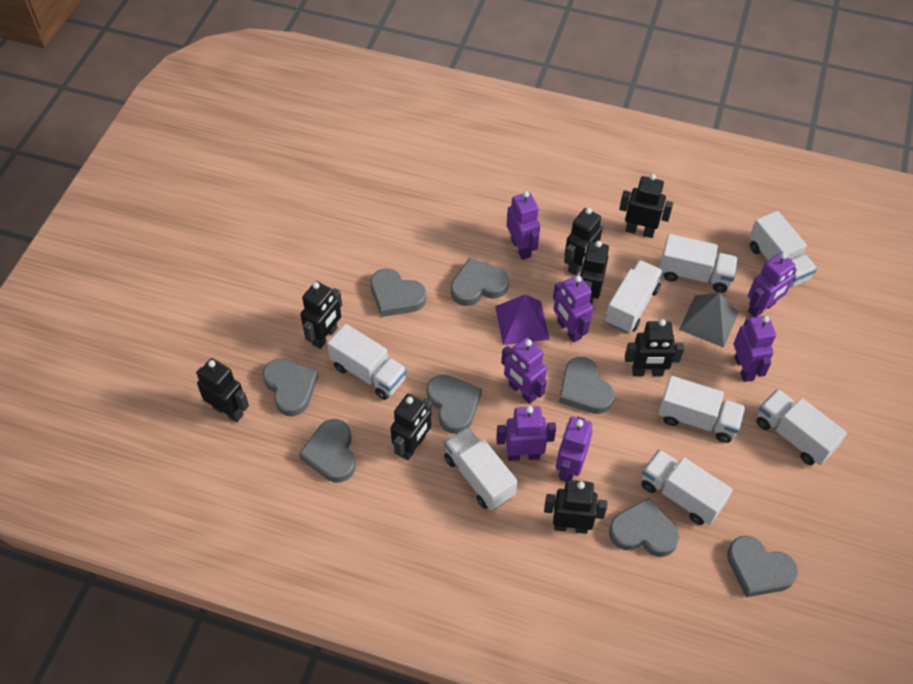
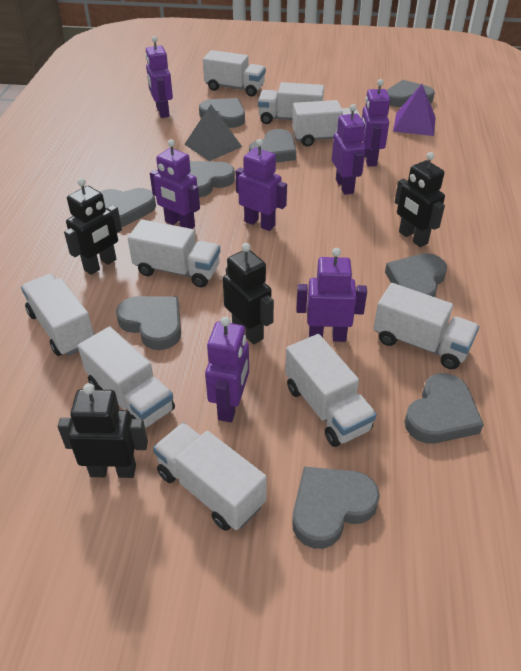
black robot: 8 -> 4
grey heart: 8 -> 9
white truck: 8 -> 9

